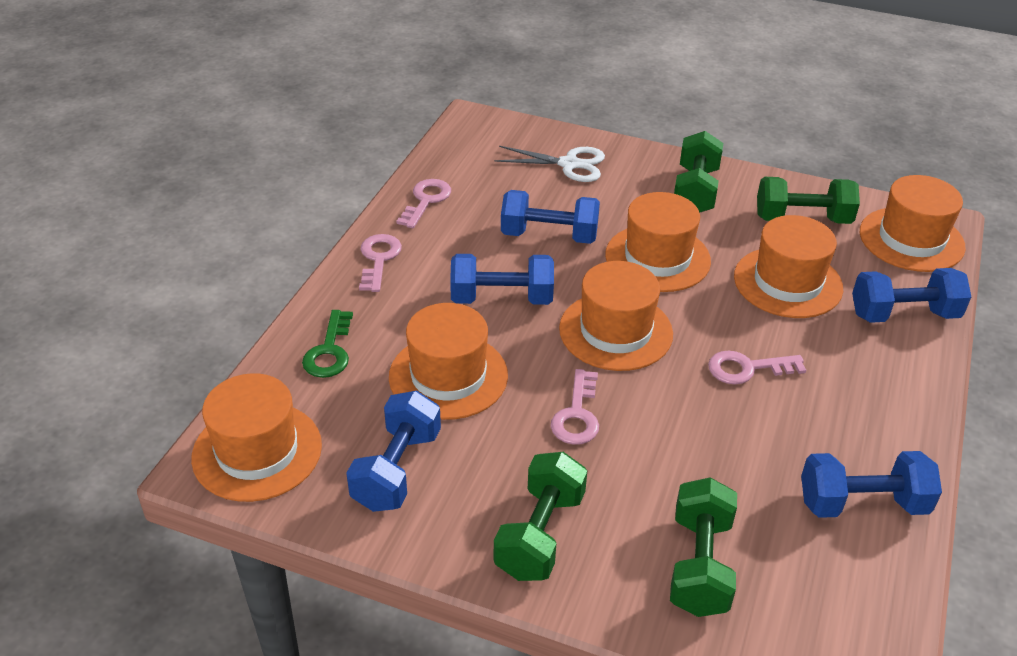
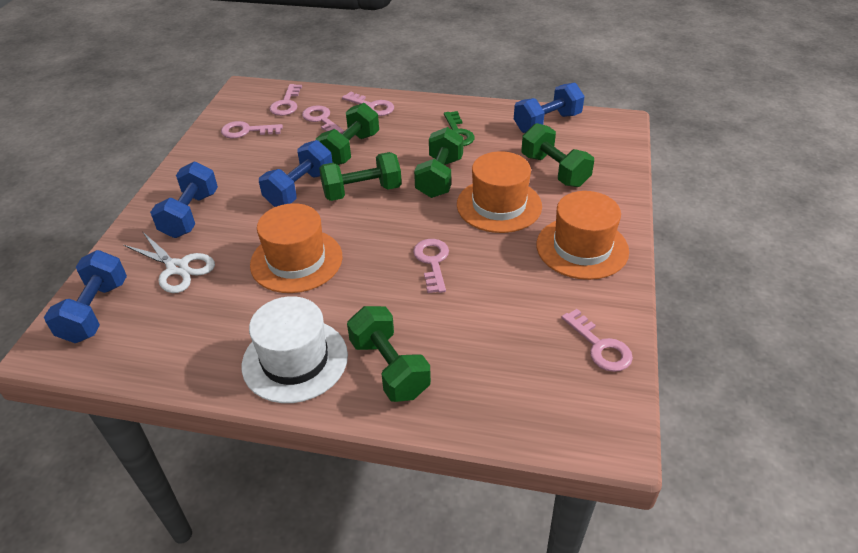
blue dumbbell: 5 -> 4
green dumbbell: 4 -> 5
orange hat: 6 -> 3
pink key: 4 -> 6
white hat: 0 -> 1

